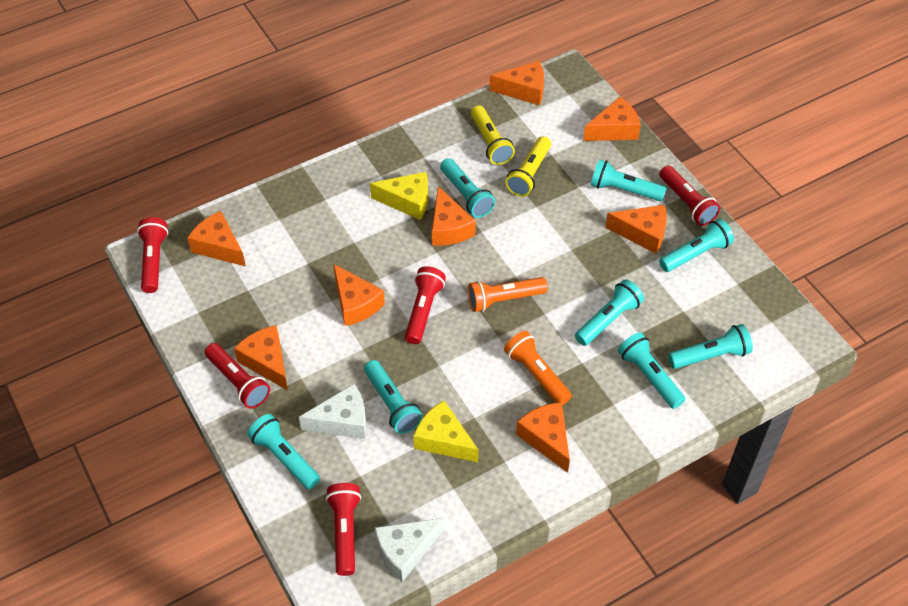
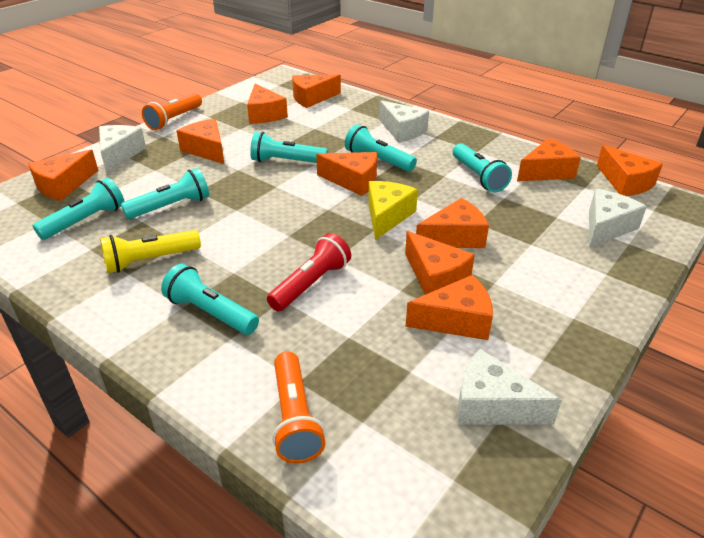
orange cheese: 8 -> 10
red flashlight: 5 -> 1
turquoise flashlight: 8 -> 6
white cheese: 2 -> 4
yellow cheese: 2 -> 1
yellow flashlight: 2 -> 1

